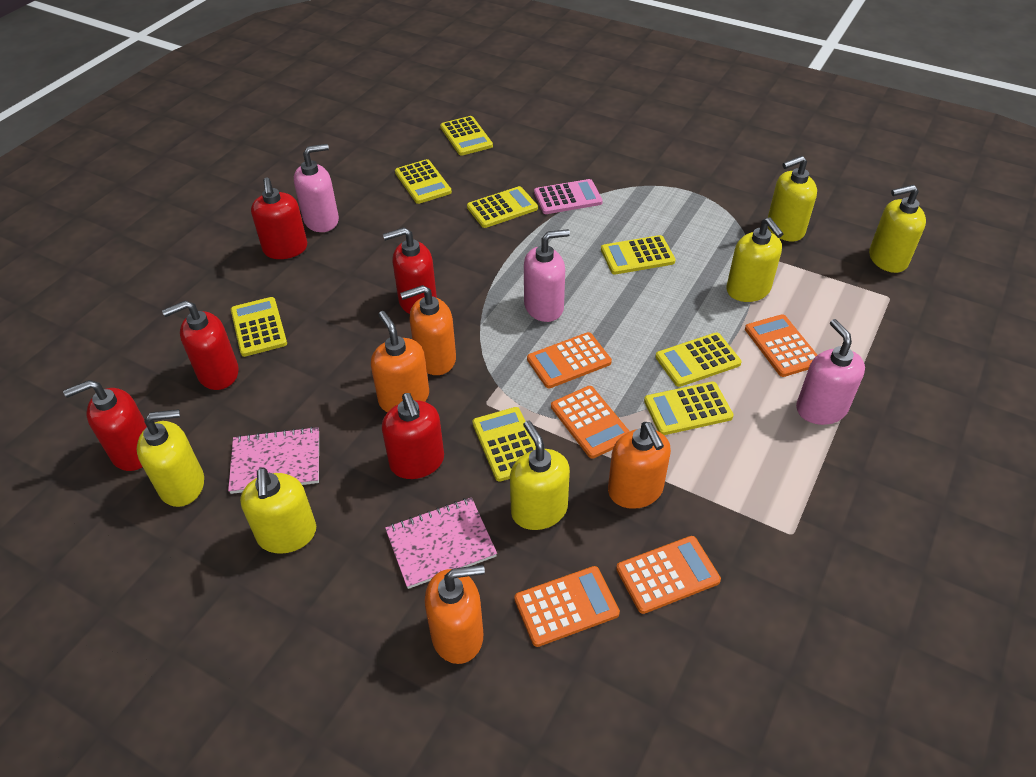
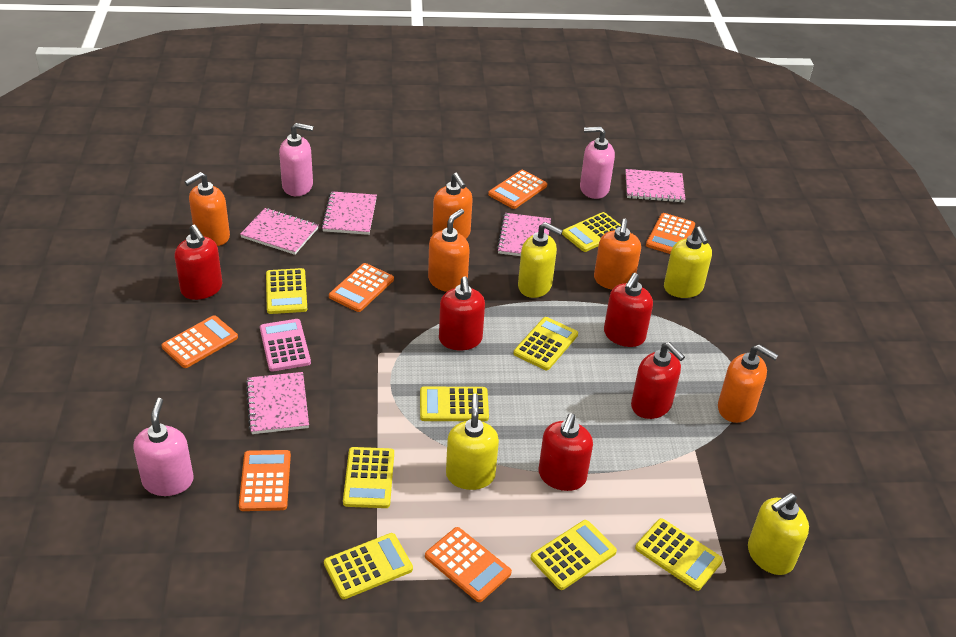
orange calculator: 5 -> 6
orange soap dispenser: 4 -> 5
pink notebook: 2 -> 5
yellow soap dispenser: 6 -> 4

